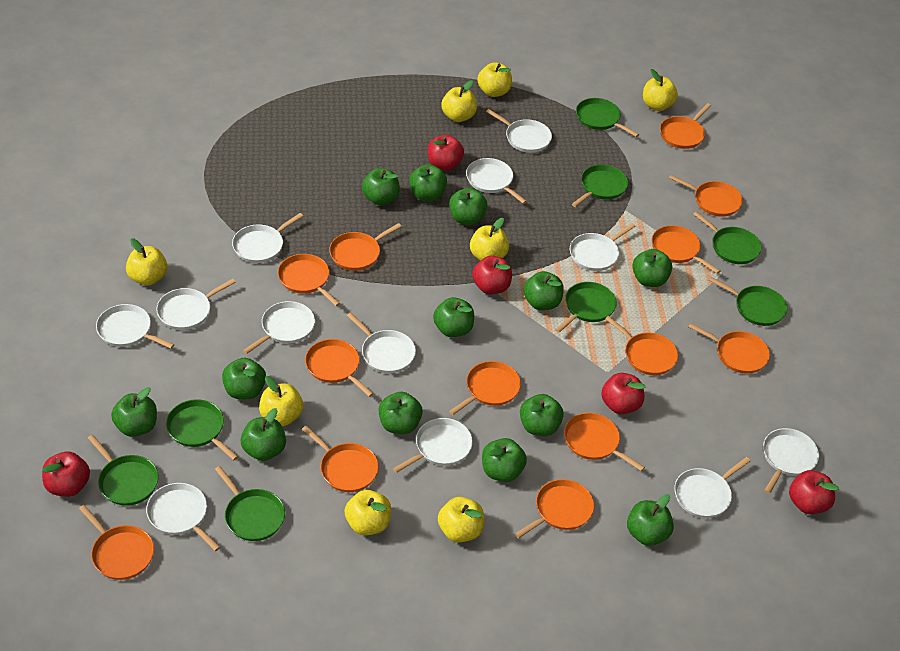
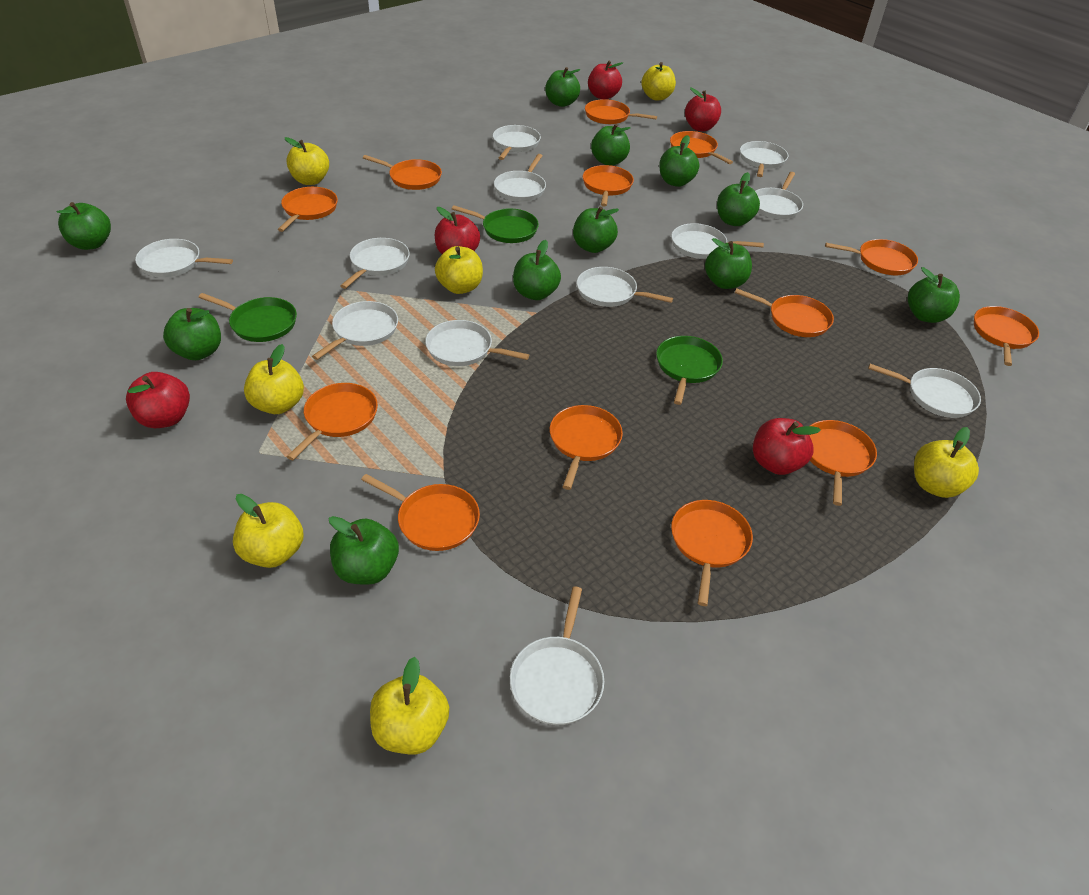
green apple: 13 -> 11
green pan: 8 -> 3
yellow apple: 8 -> 7

